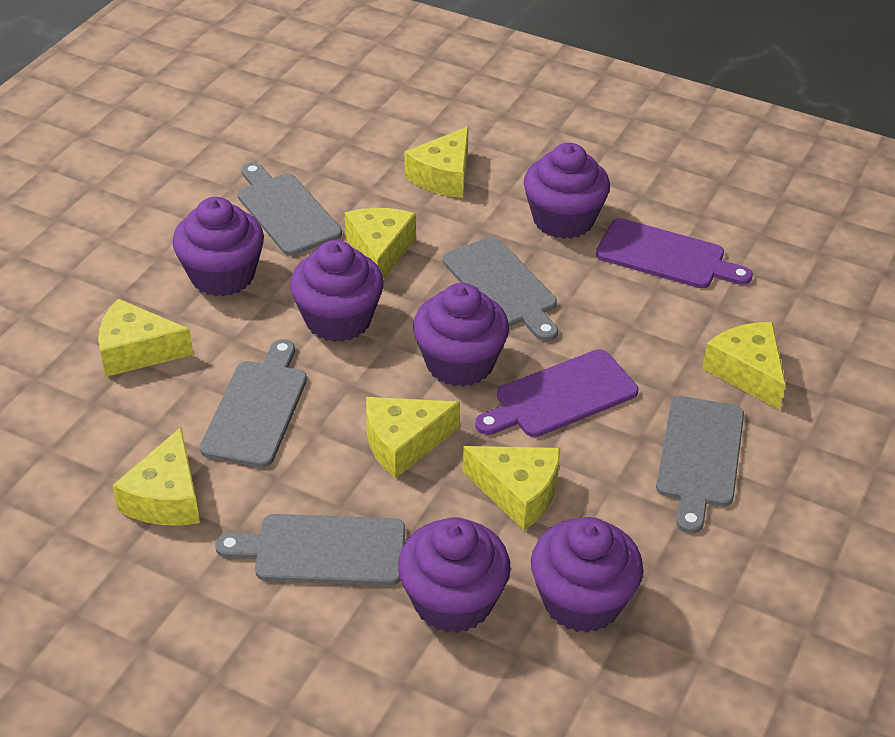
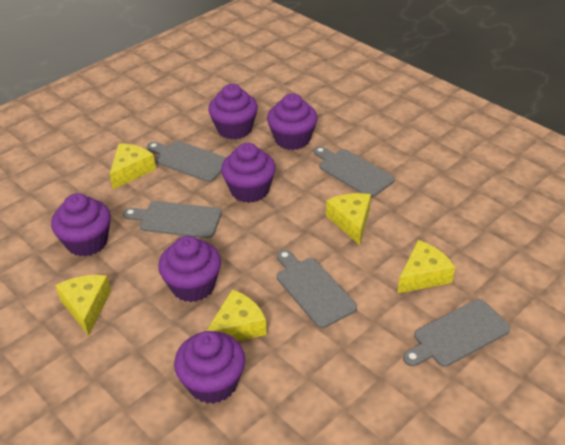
purple cutting board: 2 -> 0
yellow cheese: 7 -> 5

